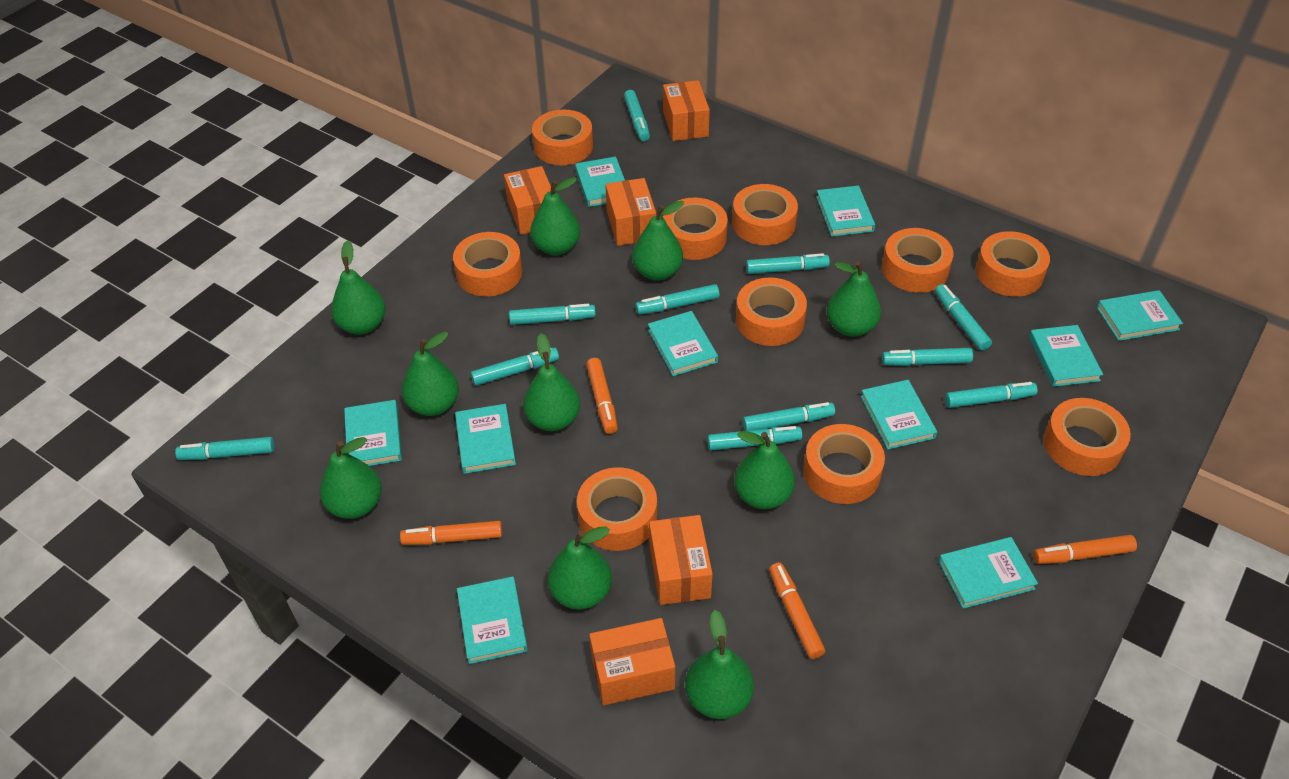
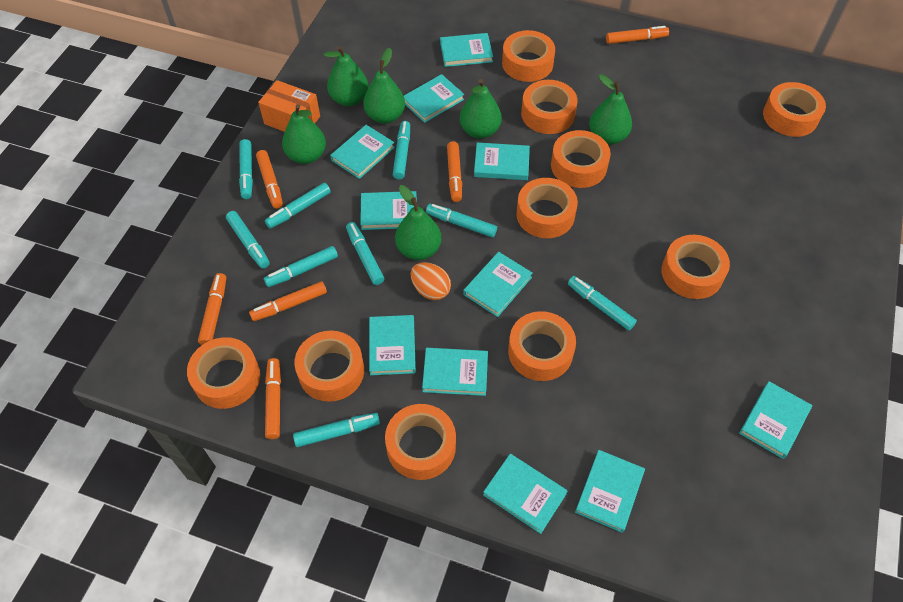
green pear: 10 -> 6
orange box: 5 -> 1
orange egg: 0 -> 1
orange marker: 4 -> 6
turquoise book: 10 -> 11
turquoise marker: 11 -> 9

